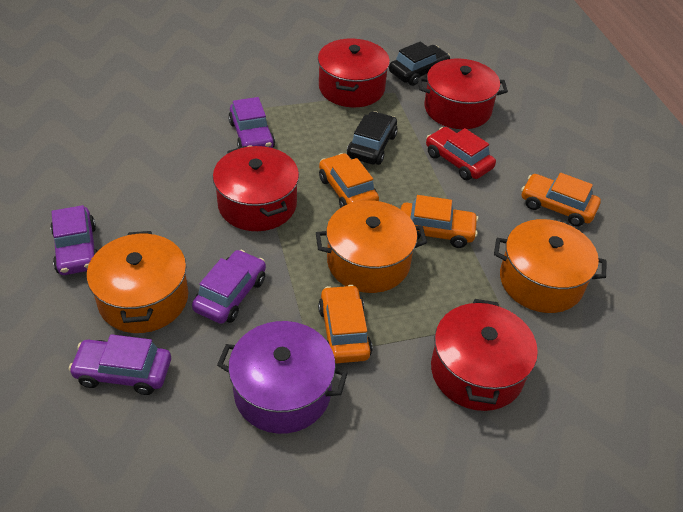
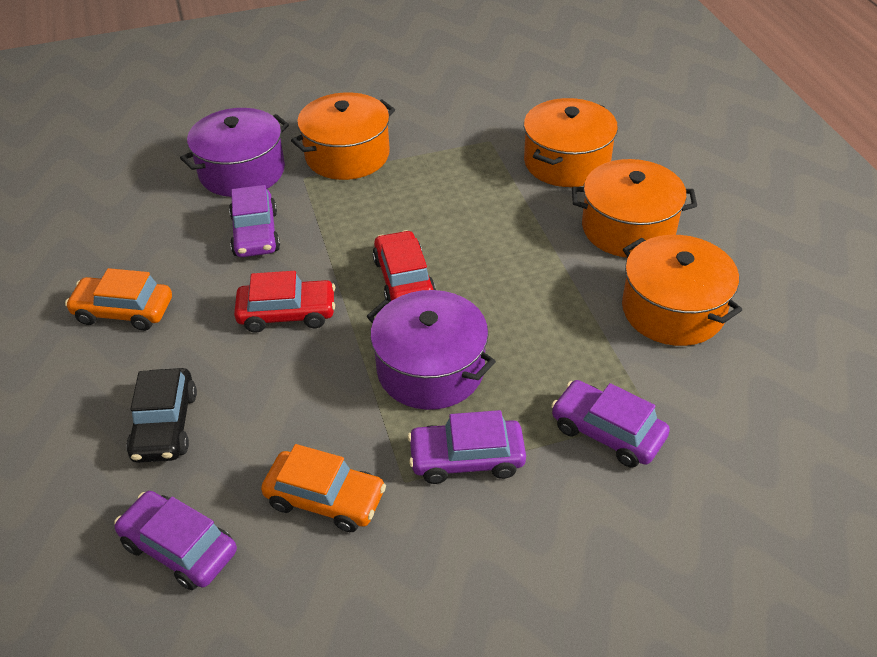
black car: 2 -> 1
orange car: 4 -> 2
orange pot: 3 -> 4
purple pot: 1 -> 2
red car: 1 -> 2
red pot: 4 -> 0

